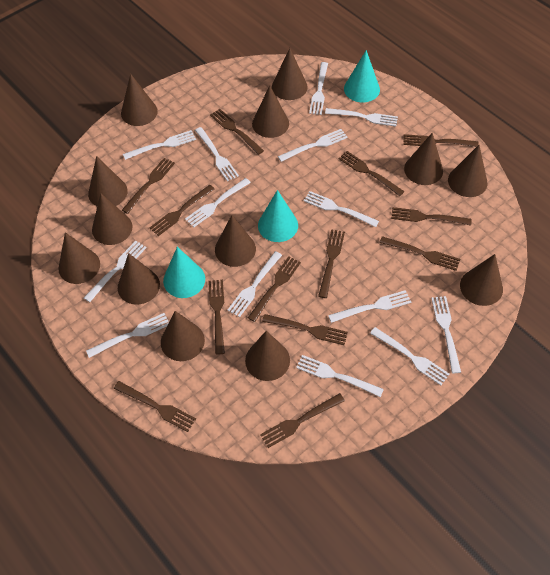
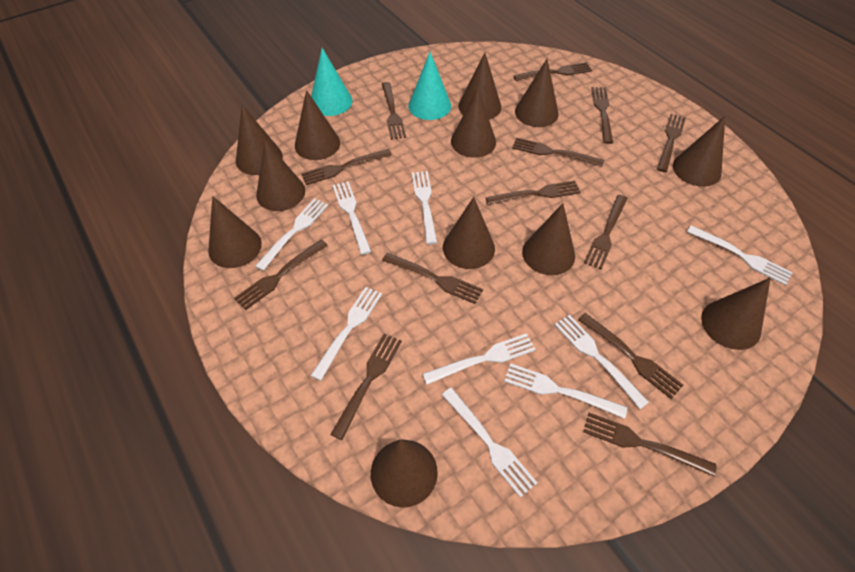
brown cone: 13 -> 12
turquoise cone: 3 -> 2
white fork: 14 -> 9

